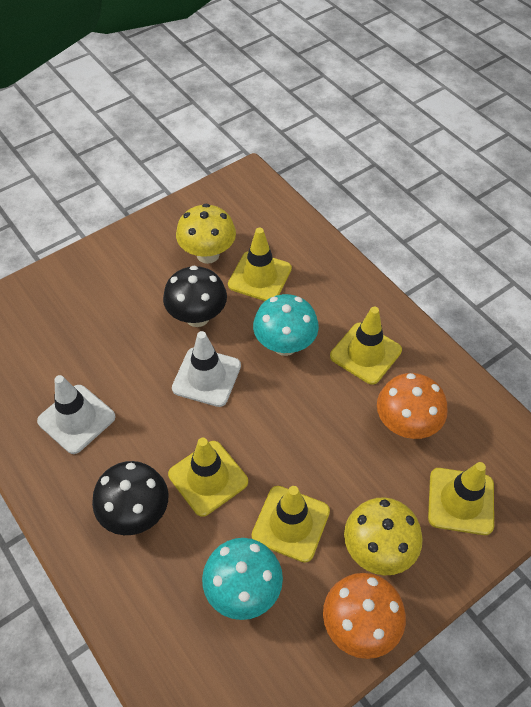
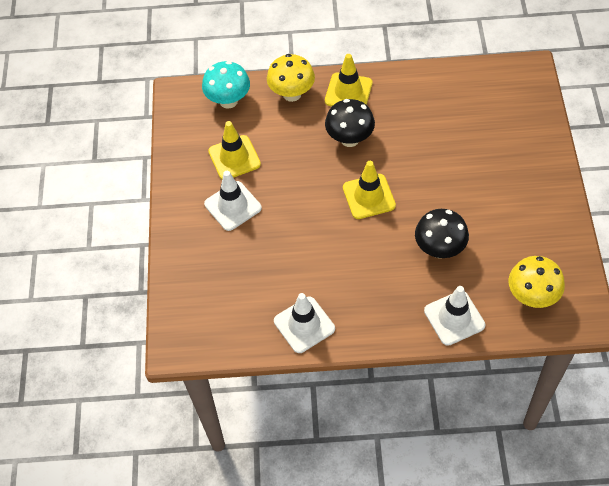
orange mushroom: 2 -> 0
turquoise mushroom: 2 -> 1
white traffic cone: 2 -> 3
yellow traffic cone: 5 -> 3

